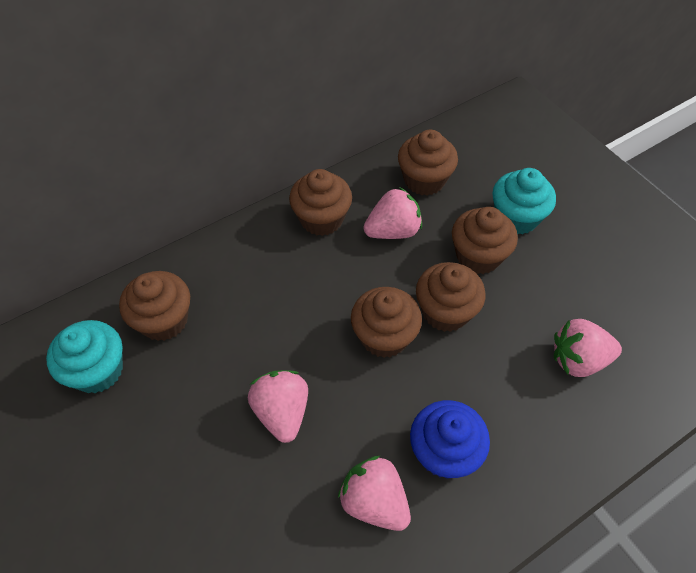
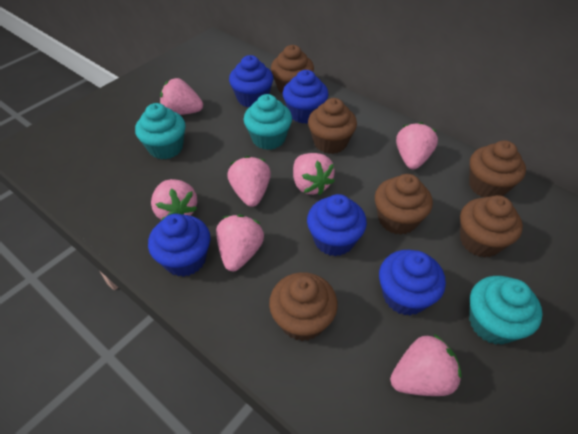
blue cupcake: 1 -> 5
pink strawberry: 4 -> 7
turquoise cupcake: 2 -> 3

